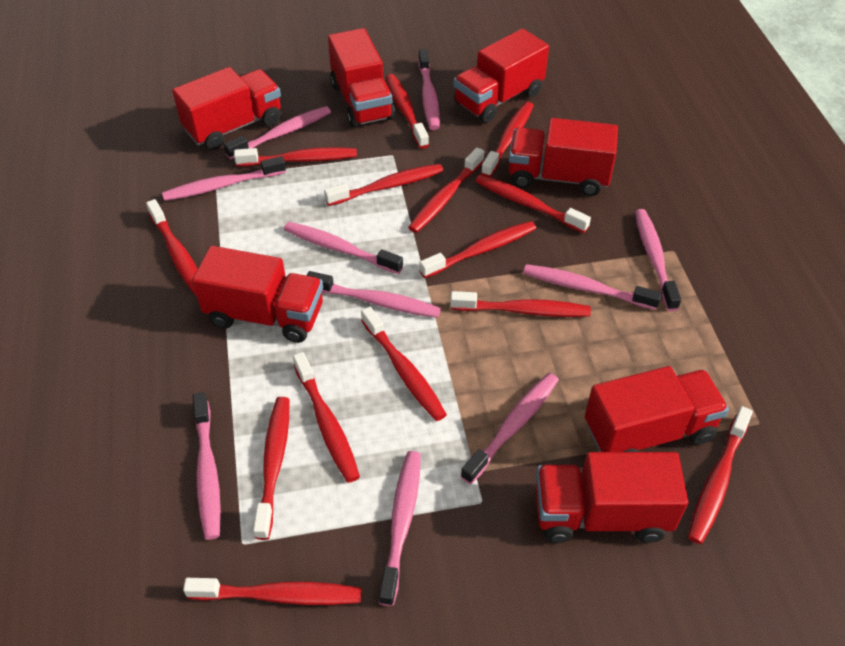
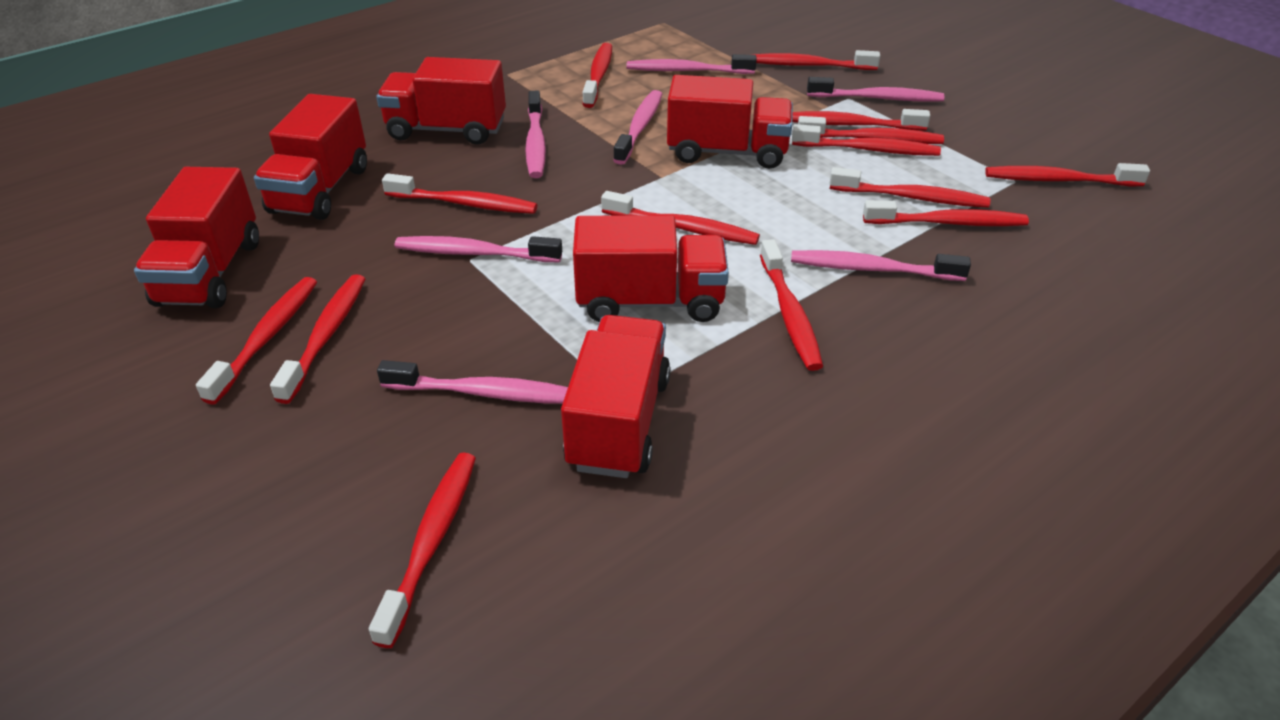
pink toothbrush: 10 -> 7
red truck: 7 -> 6

